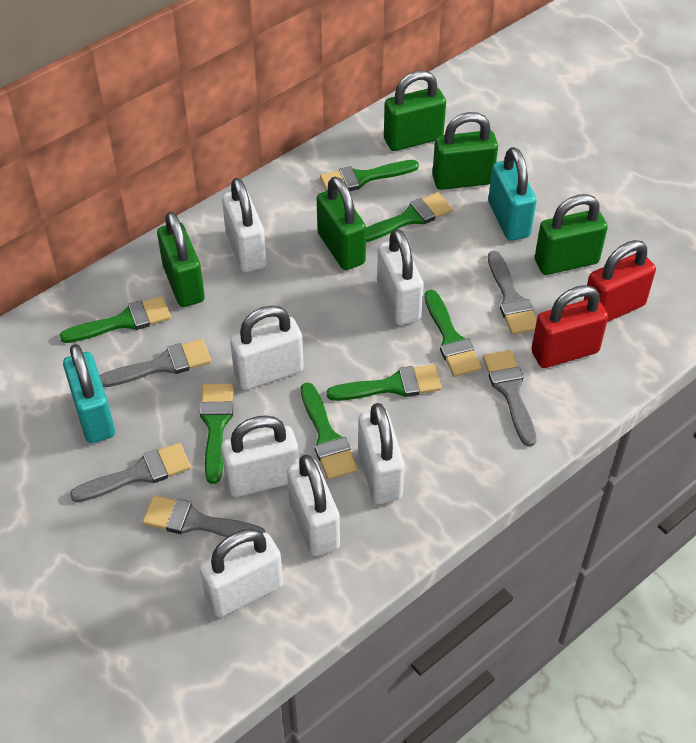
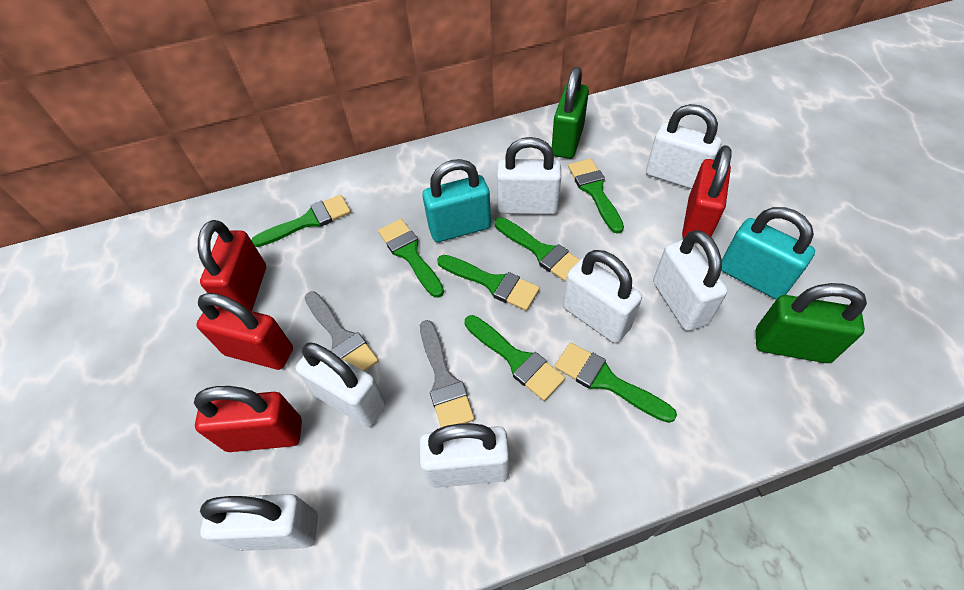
green padlock: 5 -> 2
grey brush: 5 -> 2
red padlock: 2 -> 4

